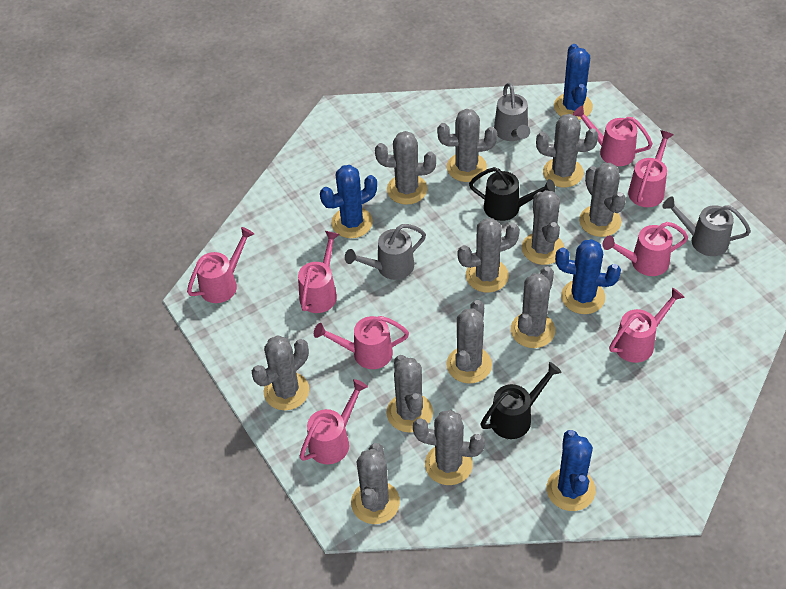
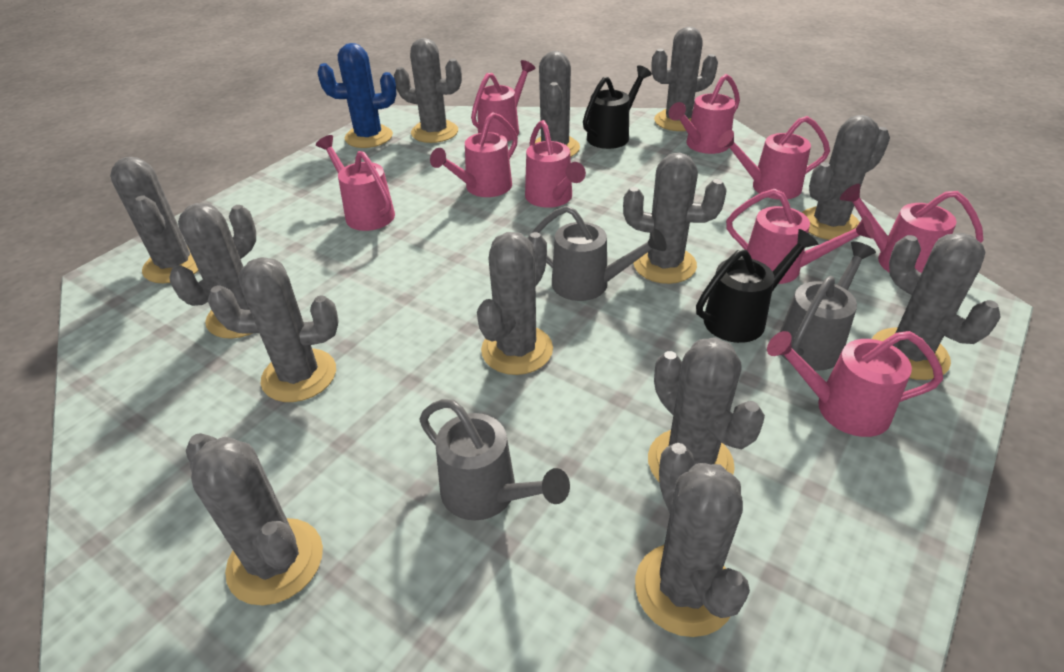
blue cactus: 4 -> 1
grey cactus: 12 -> 13
pink watering can: 8 -> 9

